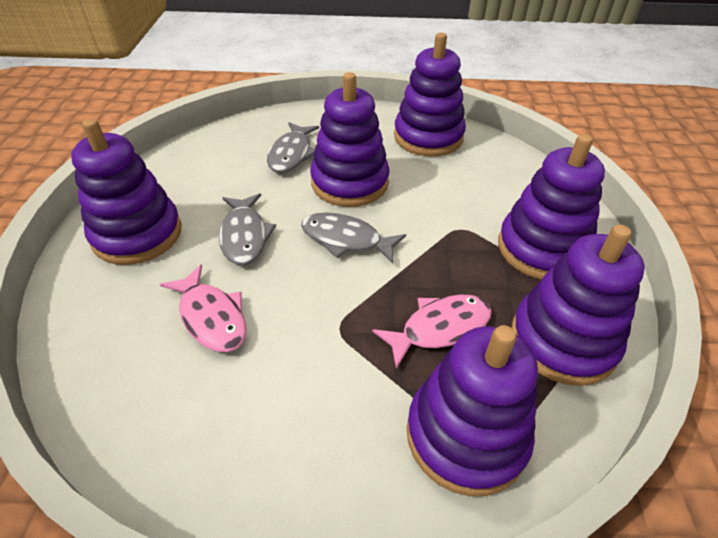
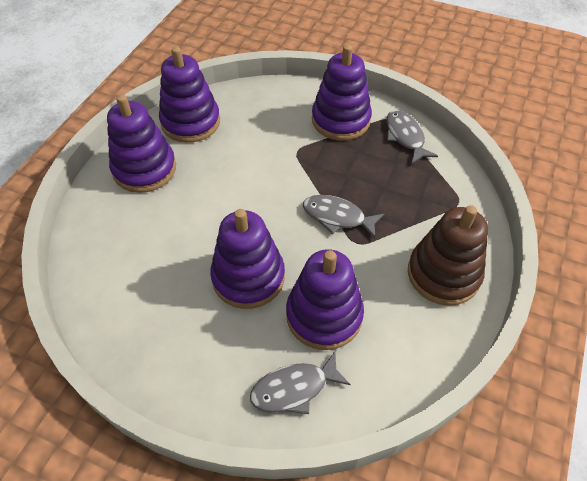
brown stacking toy: 0 -> 1
pink fish: 2 -> 0
purple stacking toy: 6 -> 5

